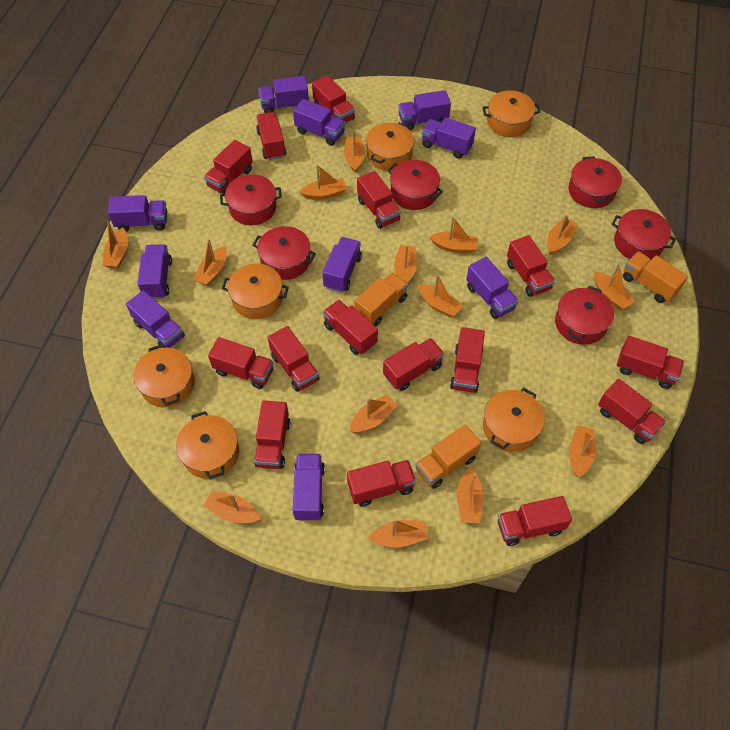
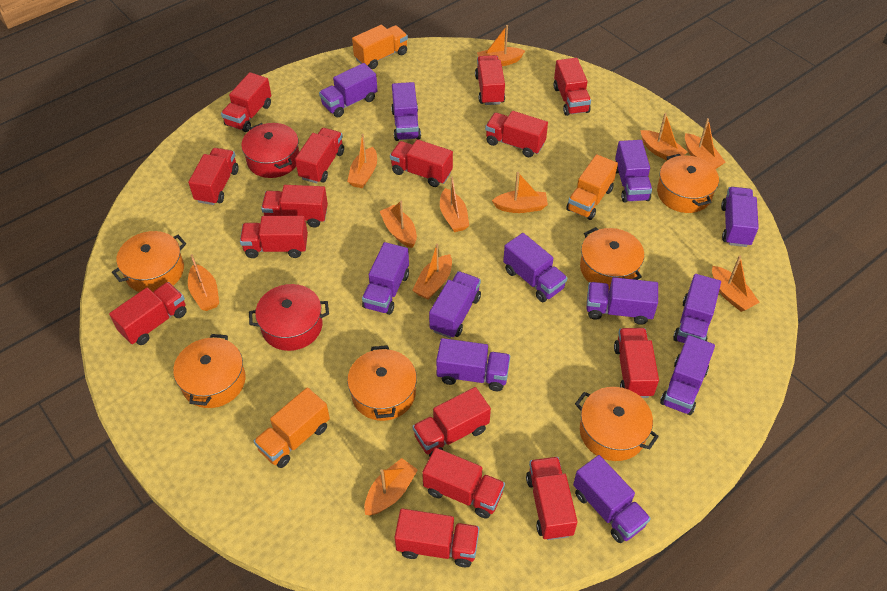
orange boat: 14 -> 11
purple truck: 10 -> 12
red pot: 6 -> 2

